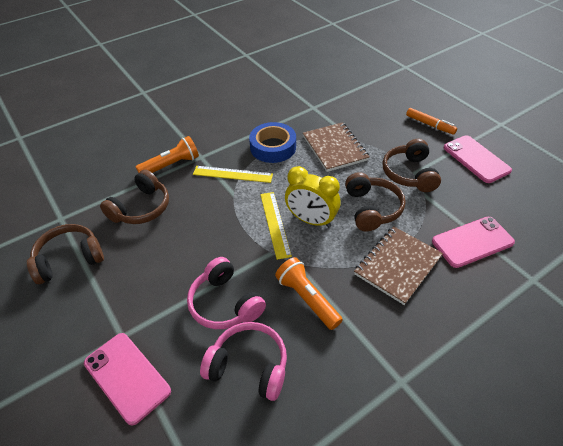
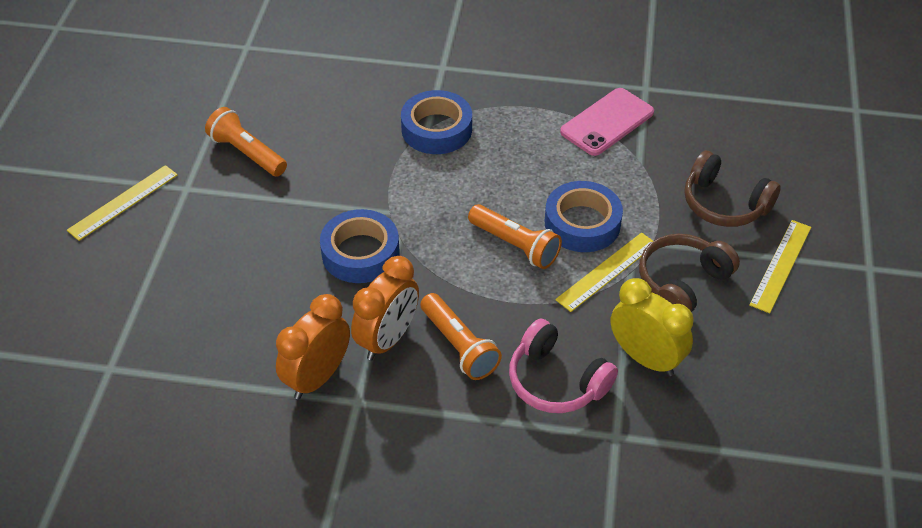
blue tape: 1 -> 3
brown headphones: 4 -> 2
brown notebook: 2 -> 0
orange clock: 0 -> 2
orange flashlight: 2 -> 3
orange marker: 1 -> 0
pink headphones: 2 -> 1
pink phone: 3 -> 1
yellow ruler: 2 -> 3

